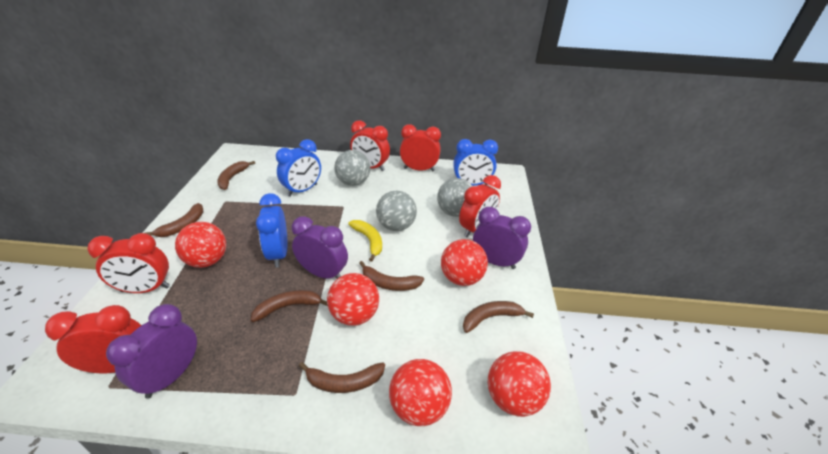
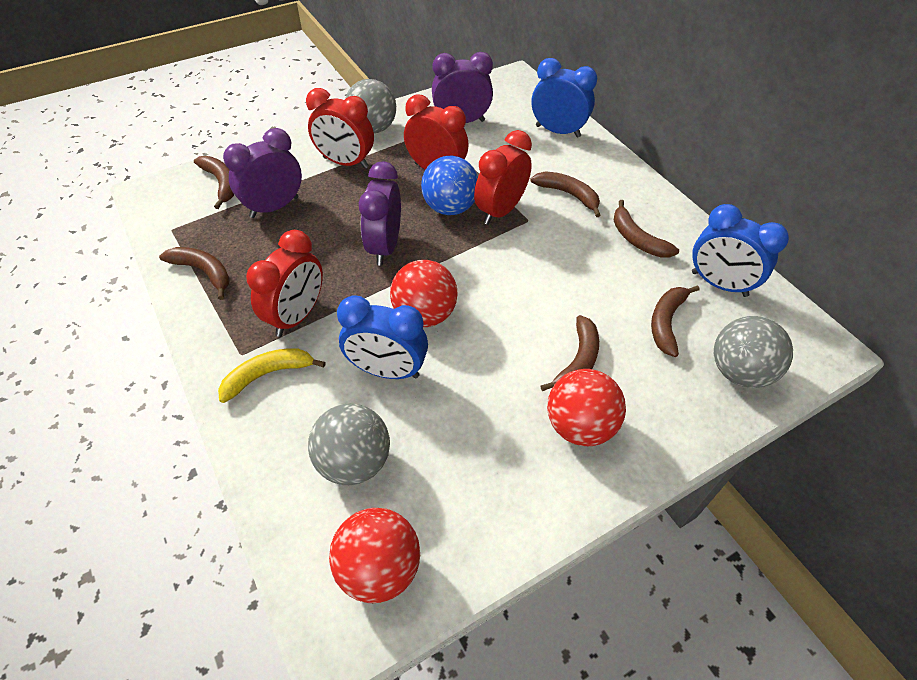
blue ball: 0 -> 1
red ball: 5 -> 3
red clock: 5 -> 4

